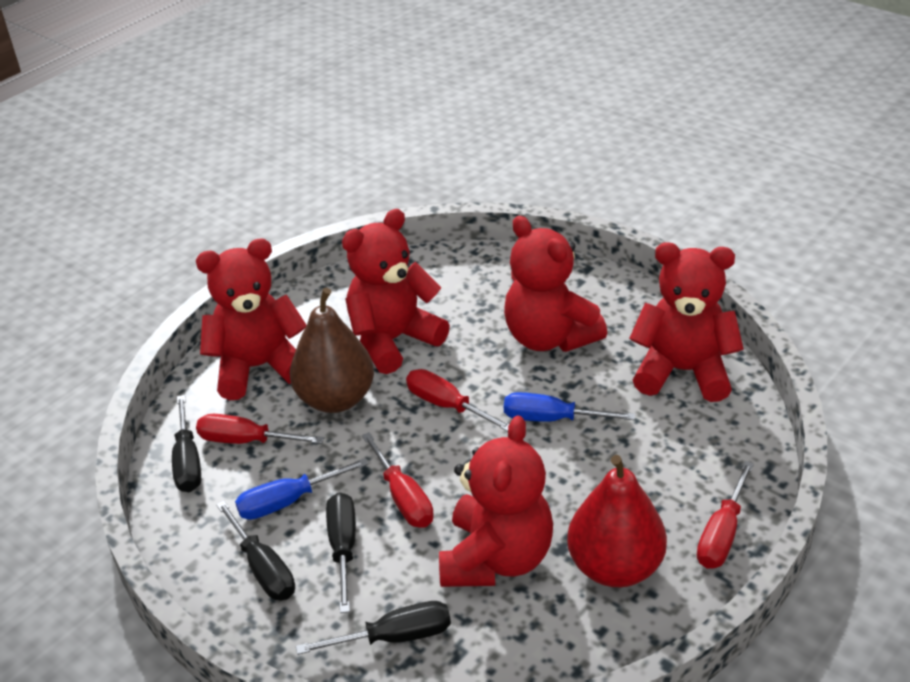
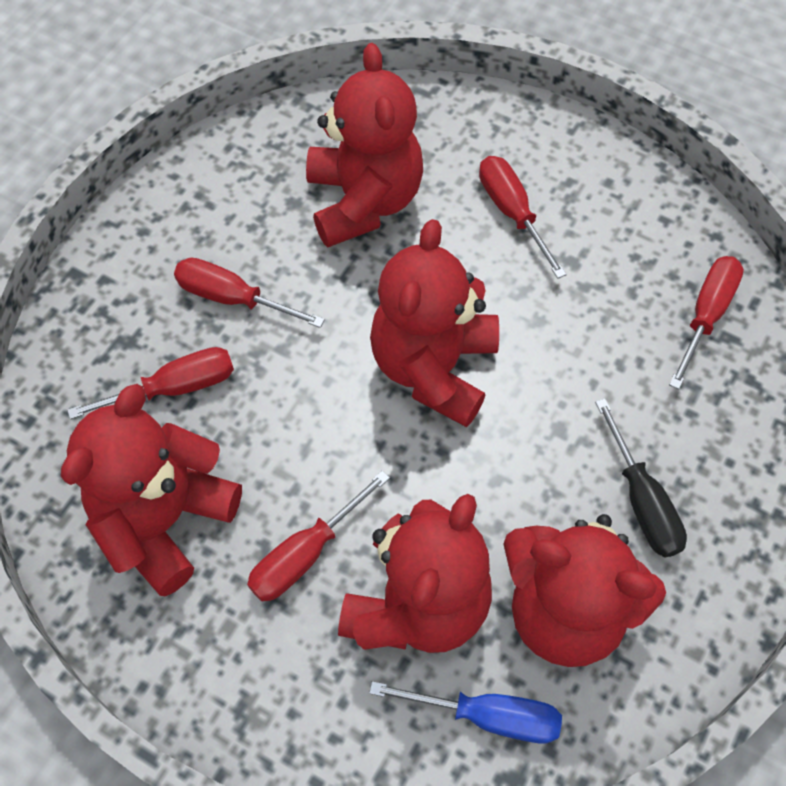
black screwdriver: 4 -> 1
blue screwdriver: 2 -> 1
brown pear: 1 -> 0
red pear: 1 -> 0
red screwdriver: 4 -> 5

